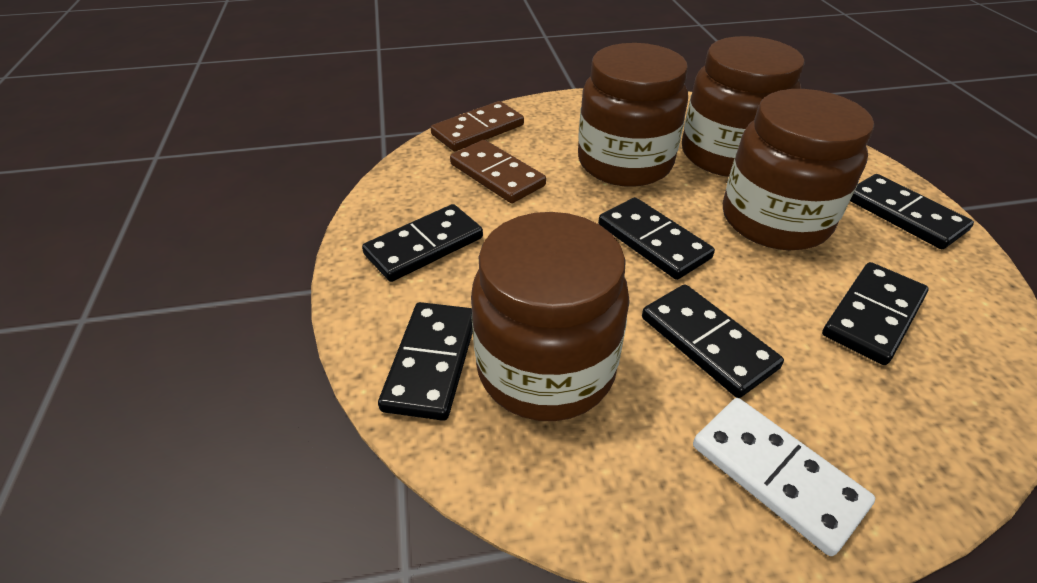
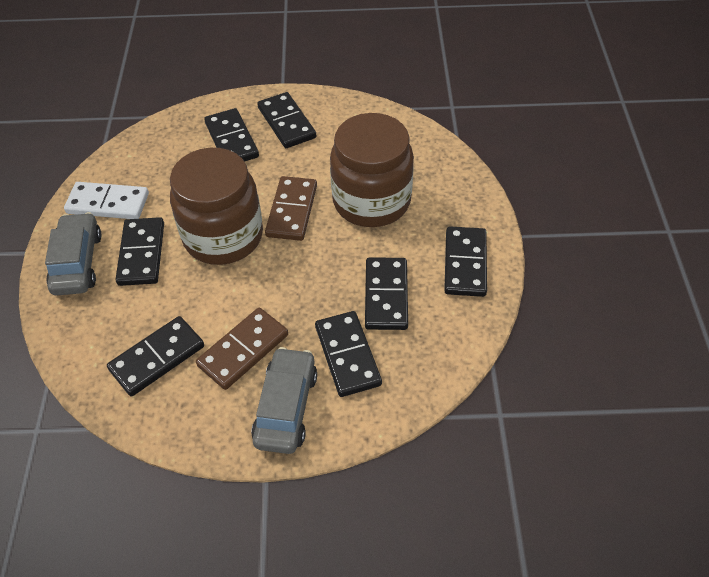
black domino: 6 -> 7
brown jar: 4 -> 2
grey car: 0 -> 2

